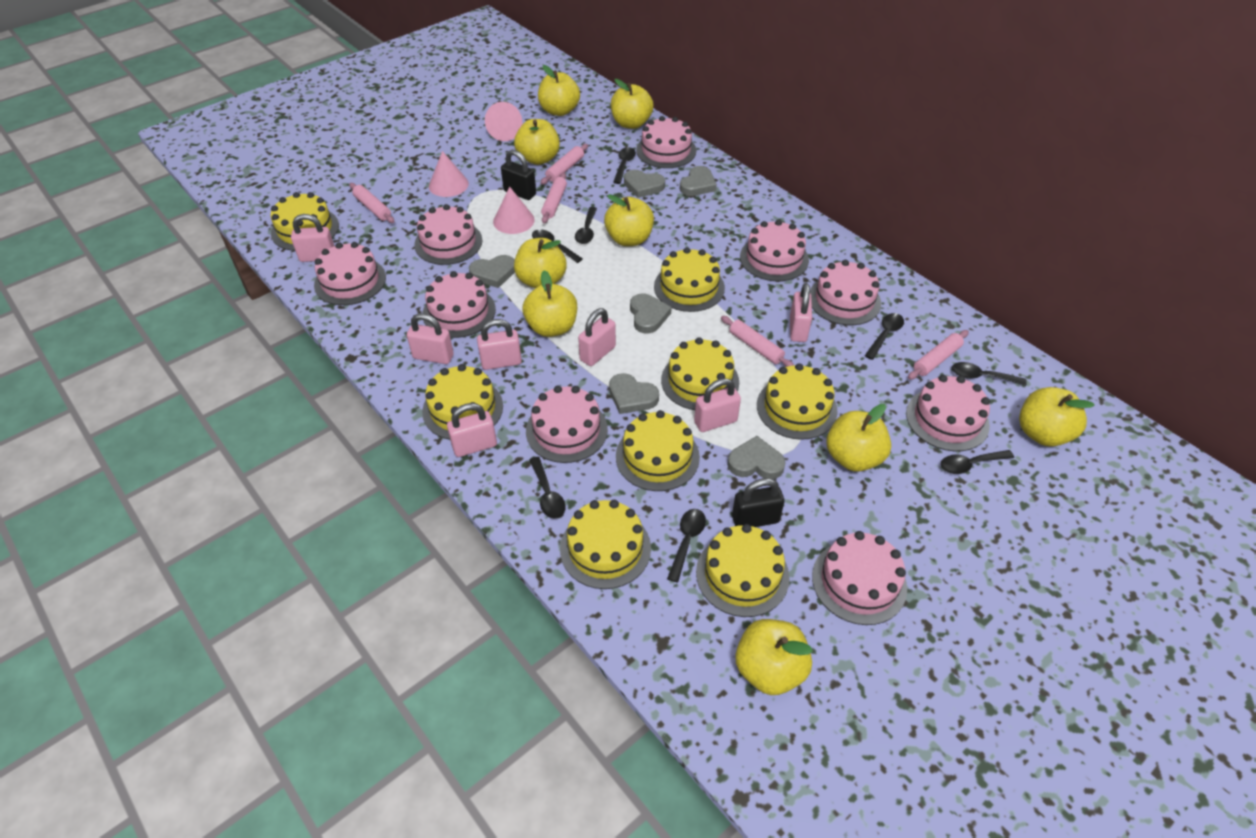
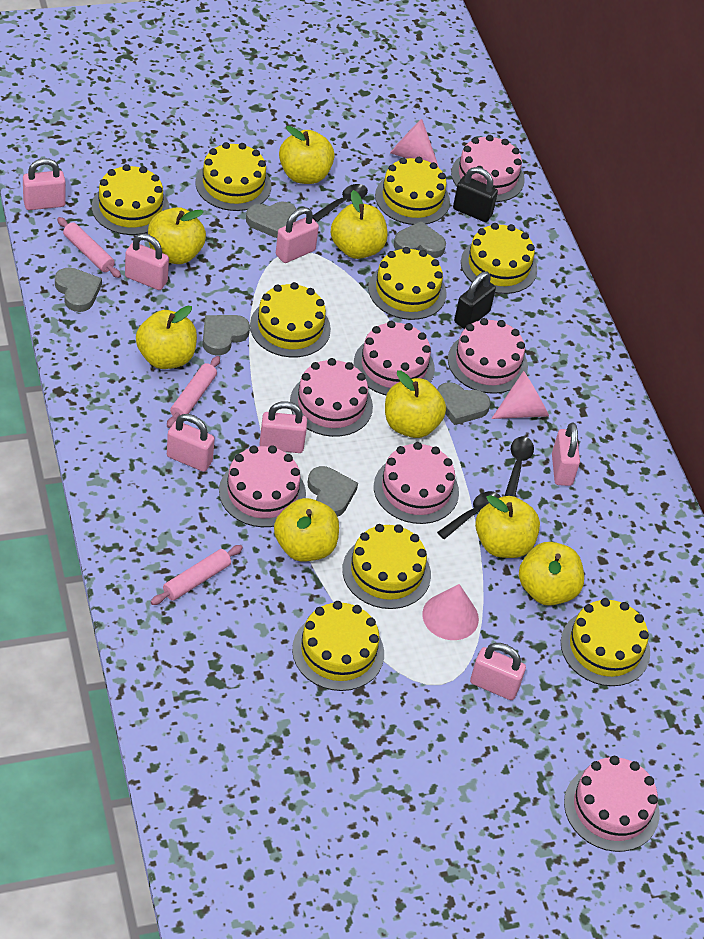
black spoon: 8 -> 3
pink cake: 9 -> 7
pink rolling pin: 5 -> 3
yellow apple: 9 -> 8
yellow cake: 8 -> 9

